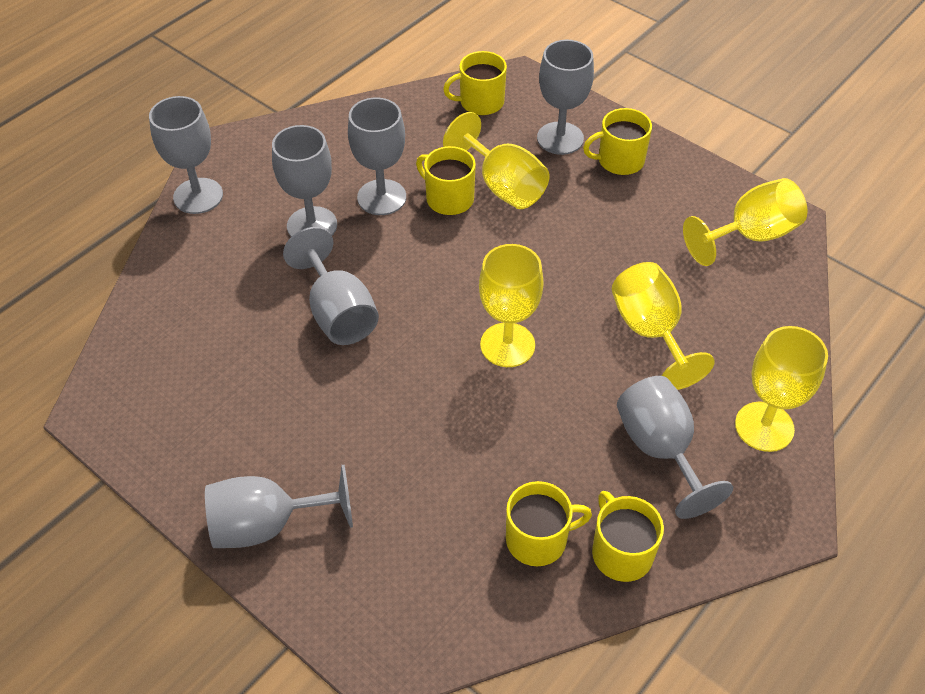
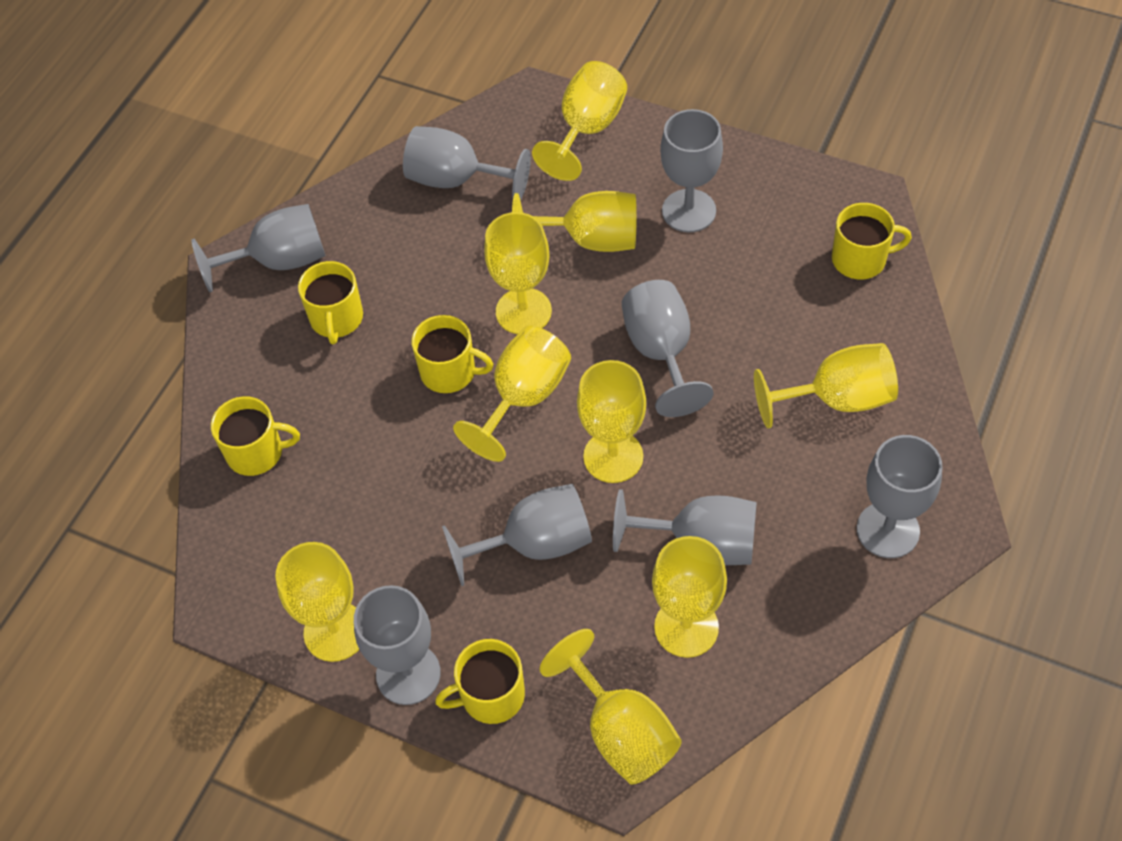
grey goblet: 7 -> 8
yellow goblet: 5 -> 9

